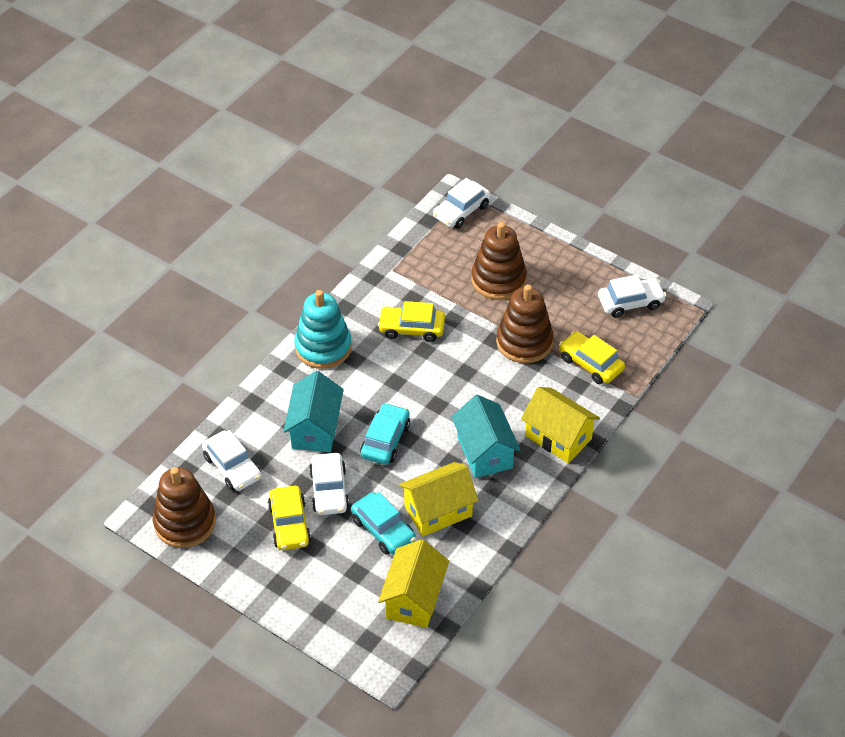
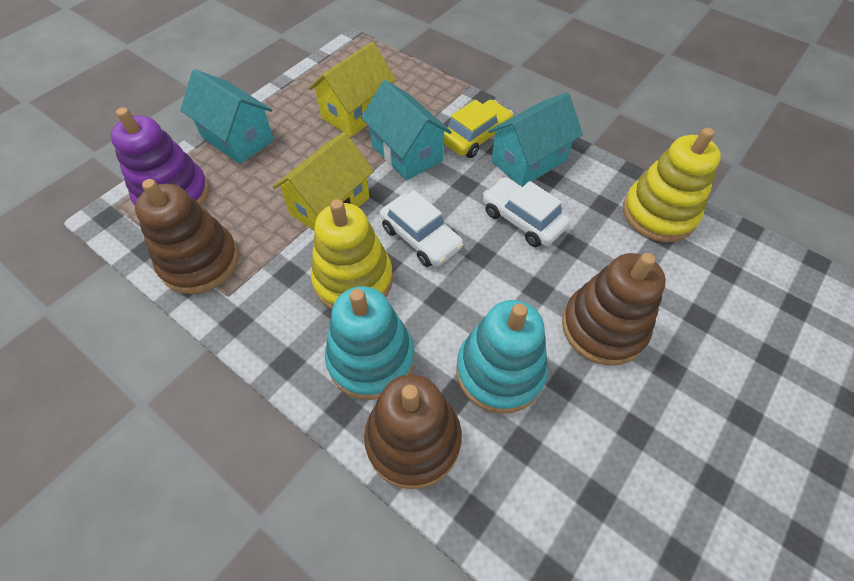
purple stacking toy: 0 -> 1
turquoise car: 2 -> 0
turquoise house: 2 -> 3
turquoise stacking toy: 1 -> 2
white car: 4 -> 2
yellow car: 3 -> 1
yellow house: 3 -> 2
yellow stacking toy: 0 -> 2

